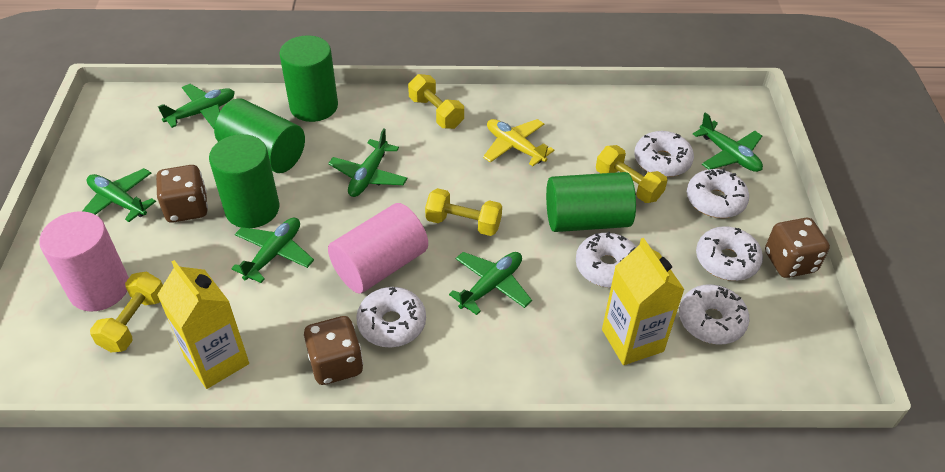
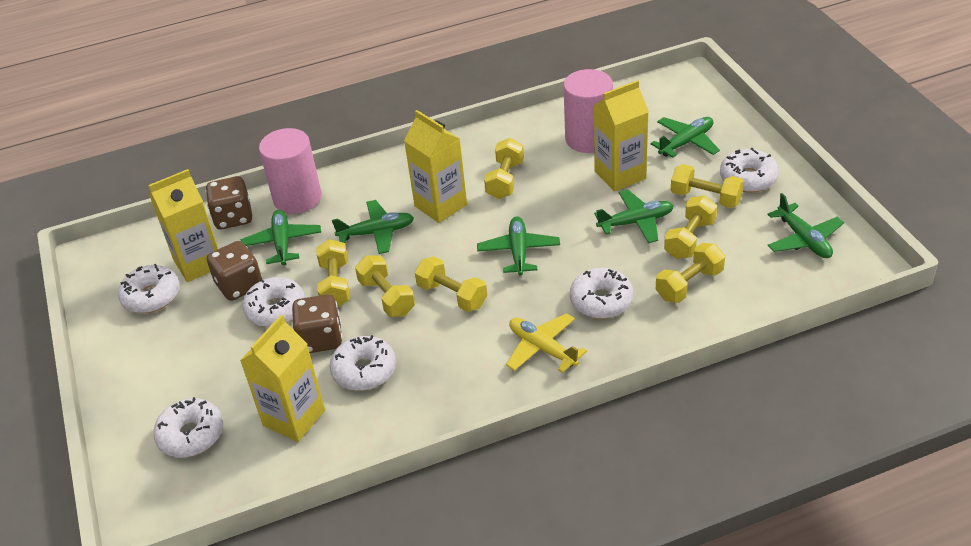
green cylinder: 4 -> 0
yellow carton: 2 -> 4
yellow dumbbell: 4 -> 7

